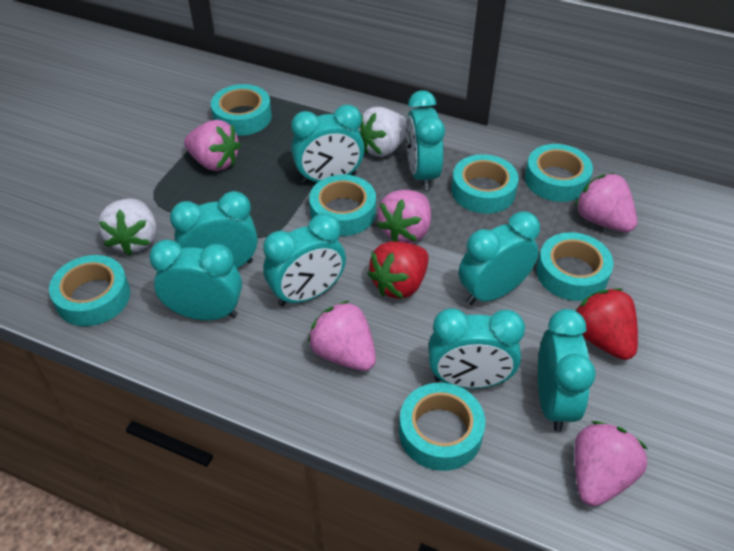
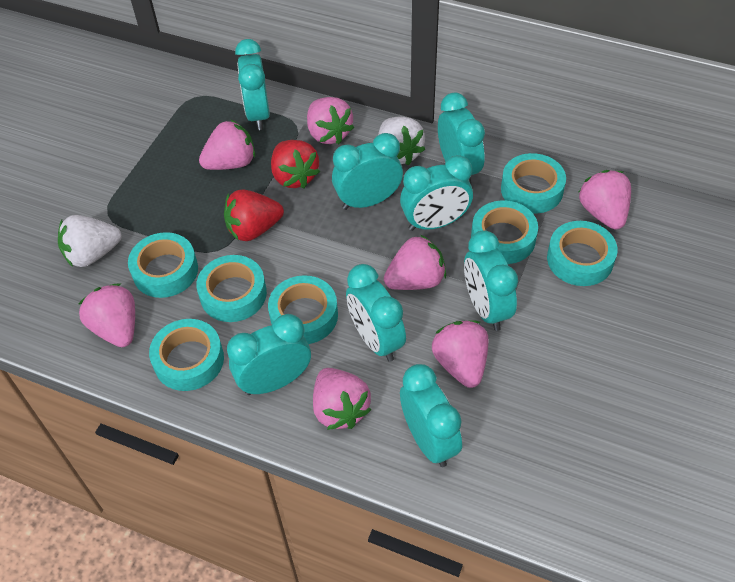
pink strawberry: 5 -> 7

